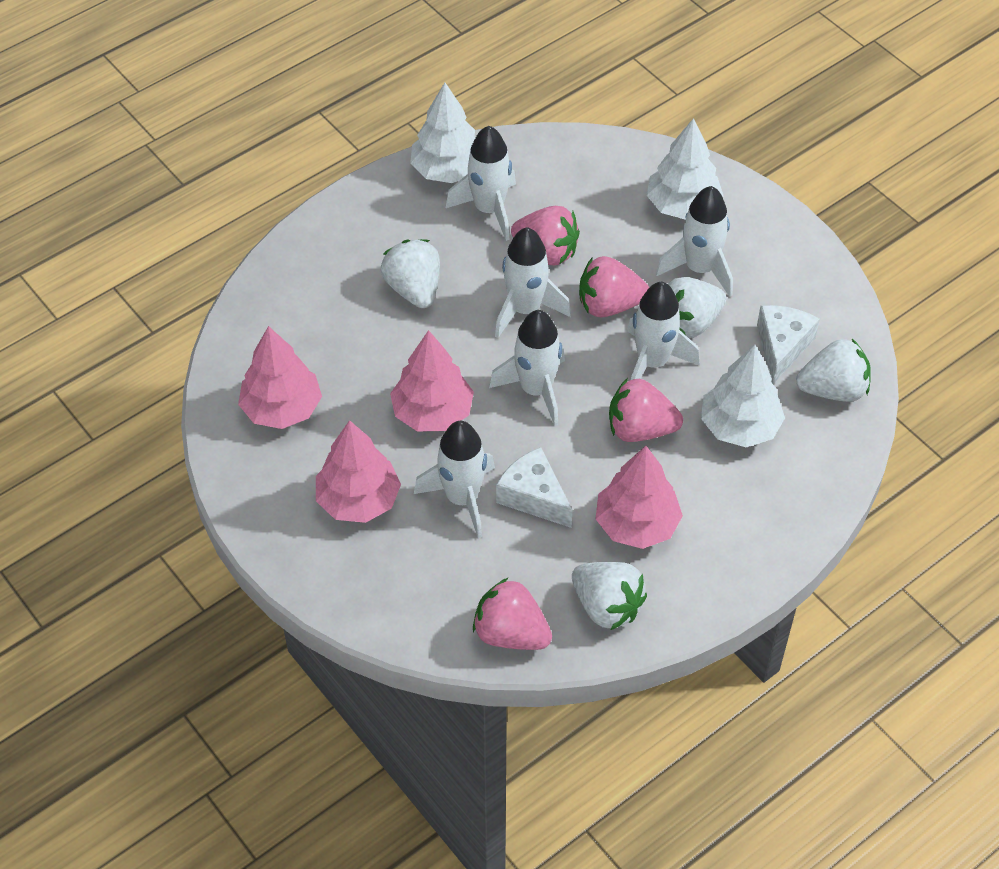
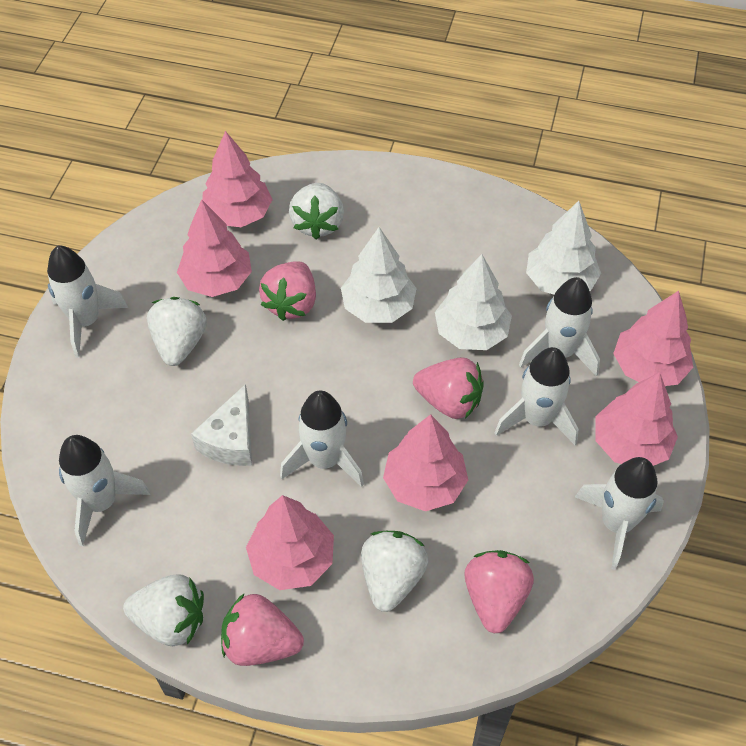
pink tree: 4 -> 6
white cheese: 2 -> 1

